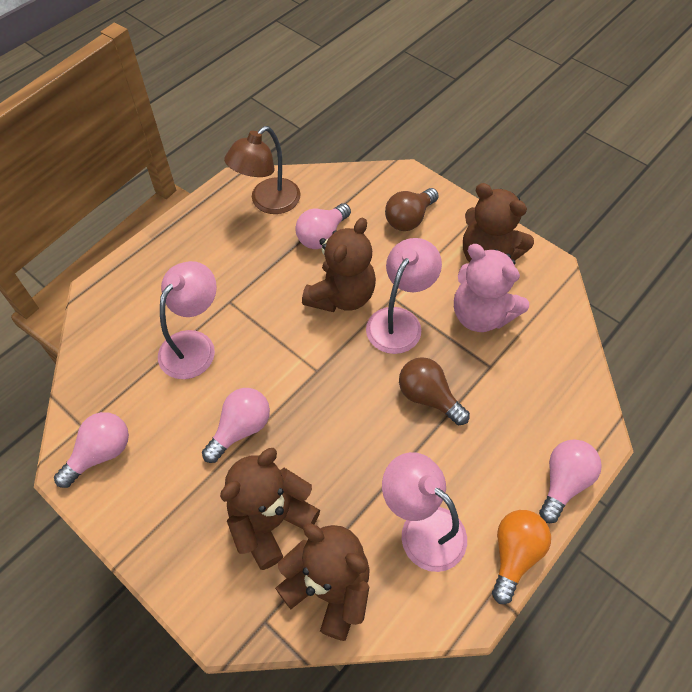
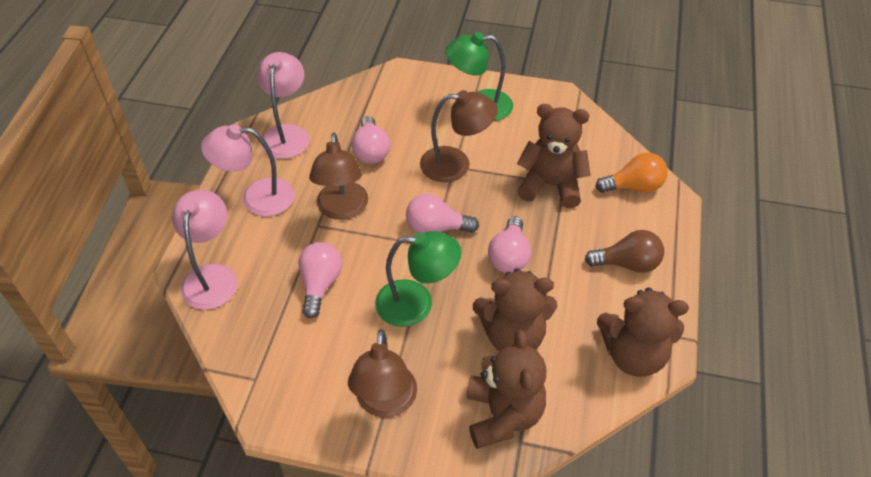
brown lamp: 1 -> 3
brown light bulb: 2 -> 1
green lamp: 0 -> 2
pink teddy bear: 1 -> 0

